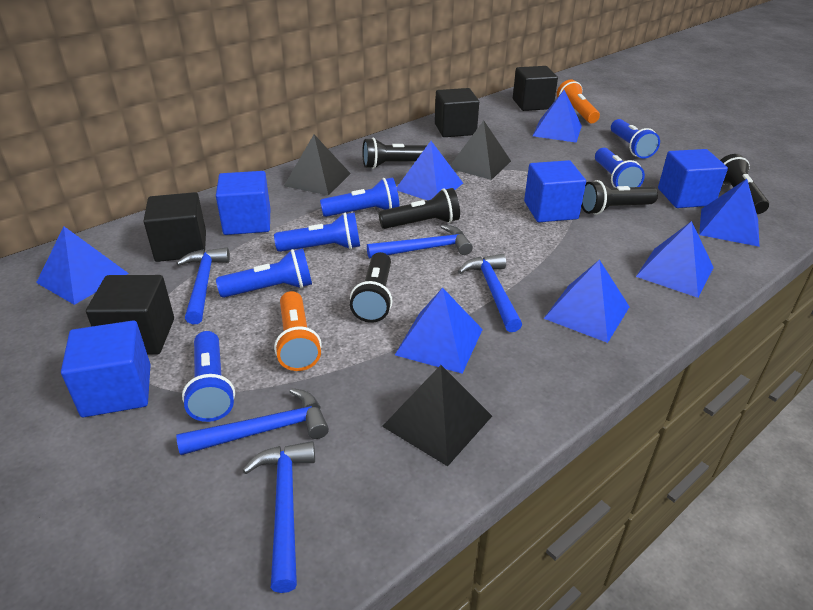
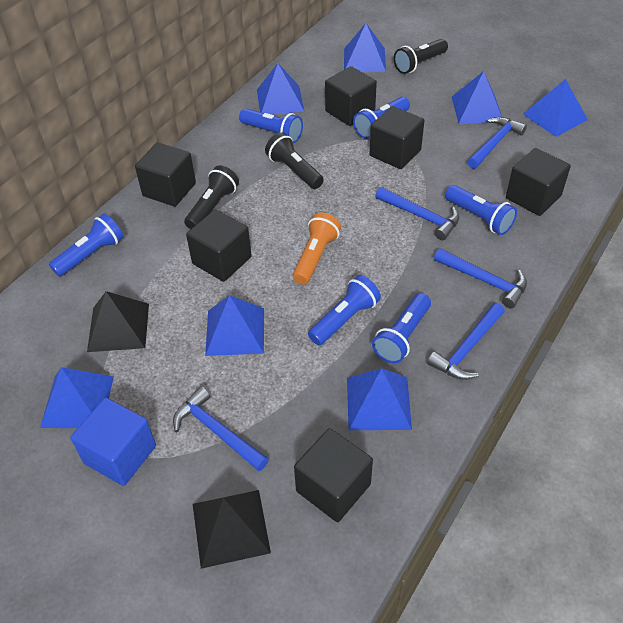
black cube: 4 -> 6
black flashlight: 5 -> 3
black pyramid: 3 -> 2
blue cube: 4 -> 1
orange flashlight: 2 -> 1

